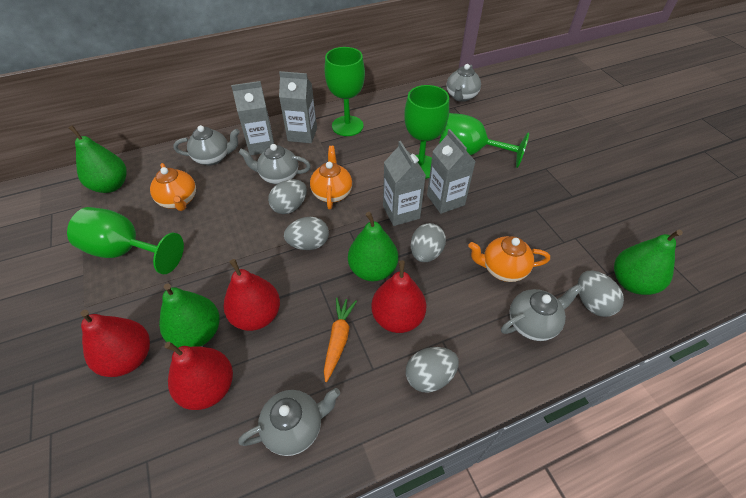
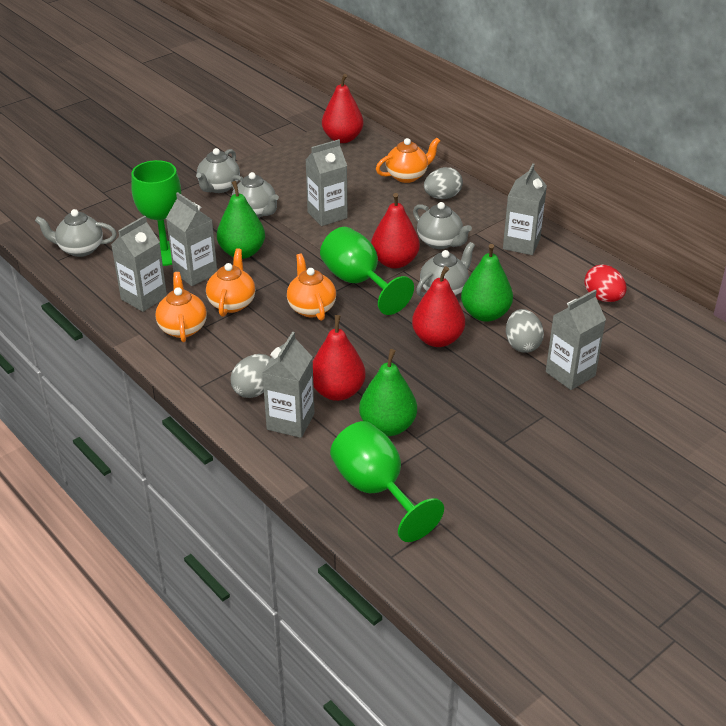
green goblet: 4 -> 3
green pear: 4 -> 3
grey carton: 4 -> 6
grey egg: 5 -> 3
orange carrot: 1 -> 0
orange teapot: 3 -> 4
red egg: 0 -> 1

